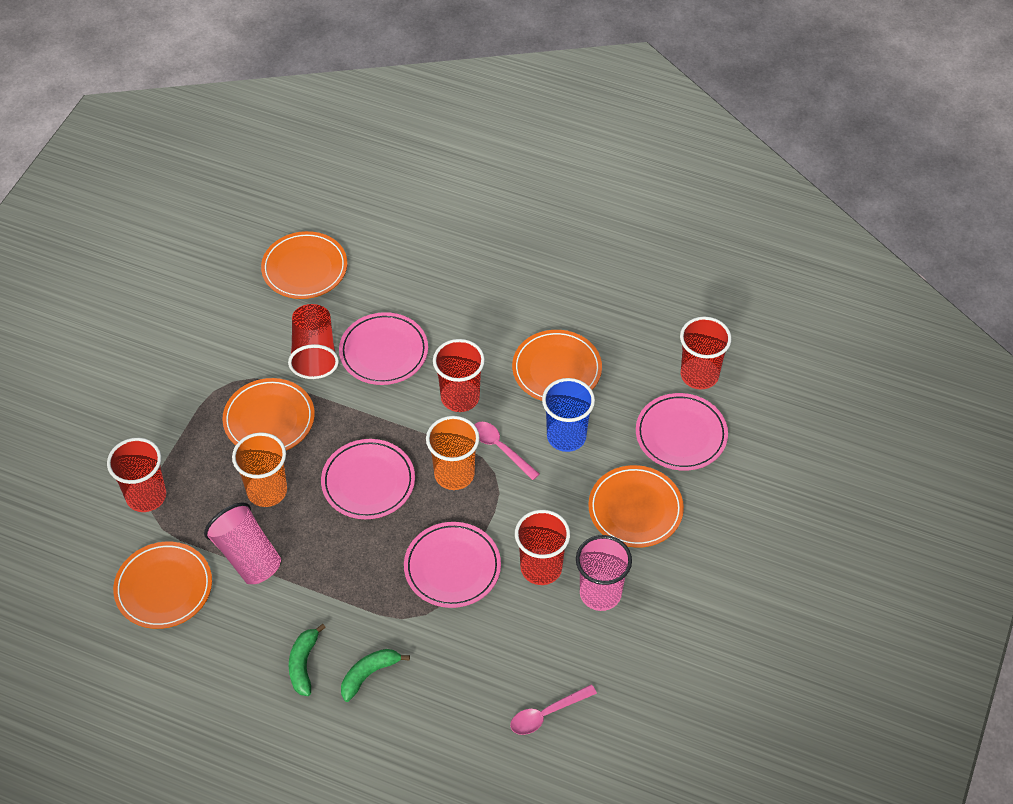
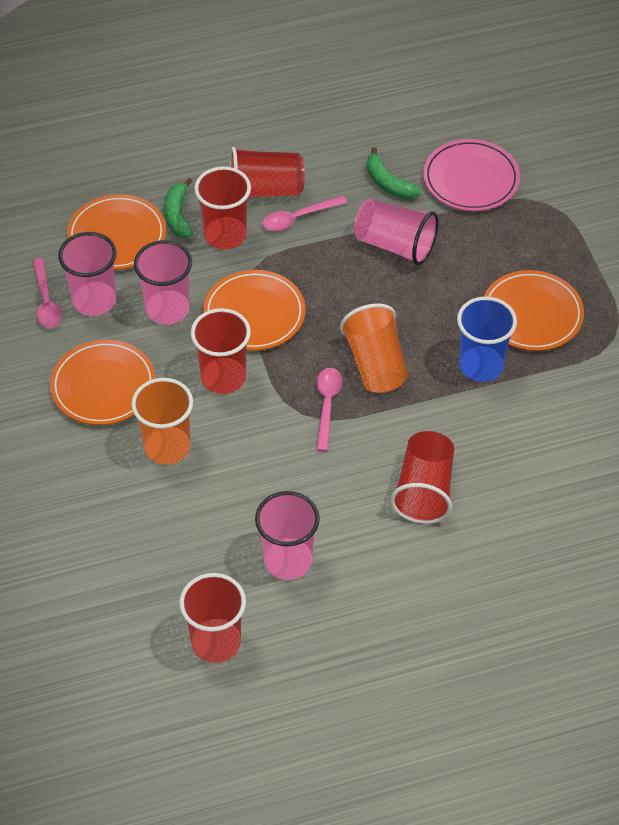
orange plate: 5 -> 4
pink cup: 2 -> 4
pink plate: 4 -> 1
pink spoon: 2 -> 3

